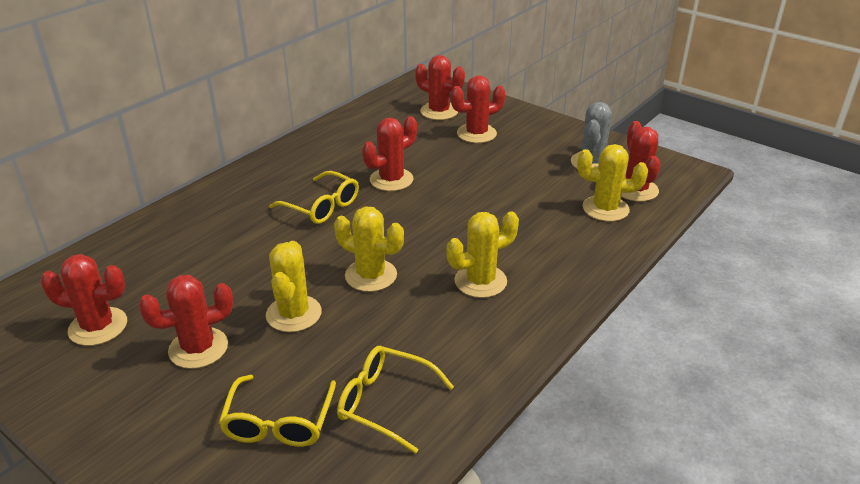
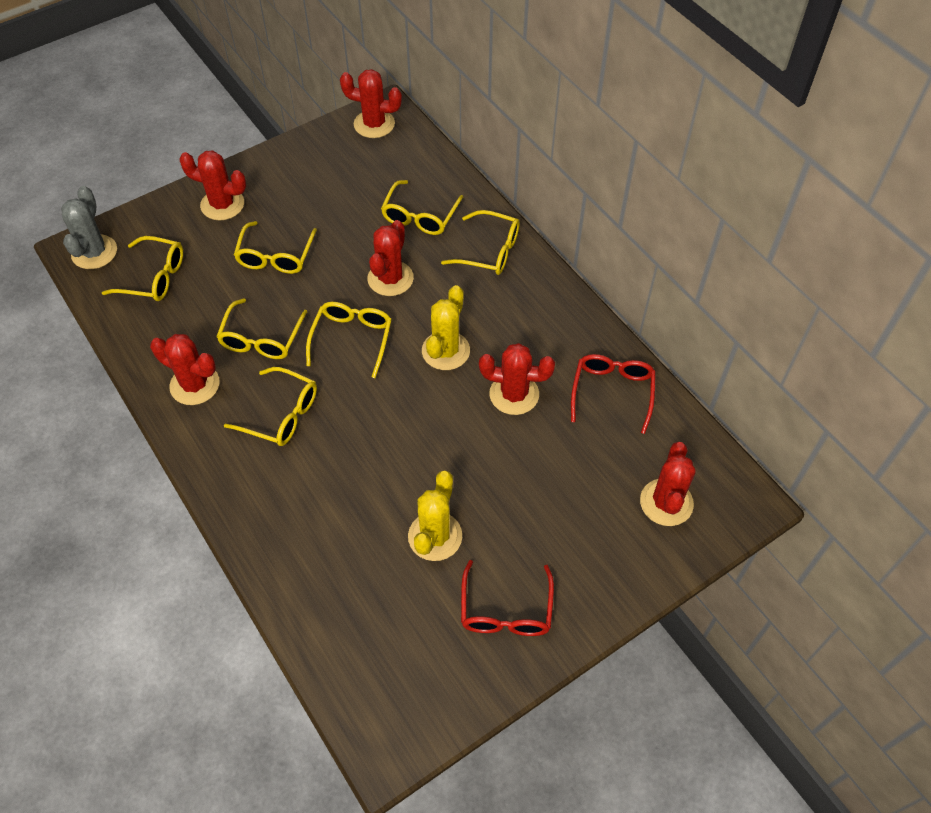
red glasses: 0 -> 2
yellow cactus: 4 -> 2
yellow glasses: 3 -> 7

